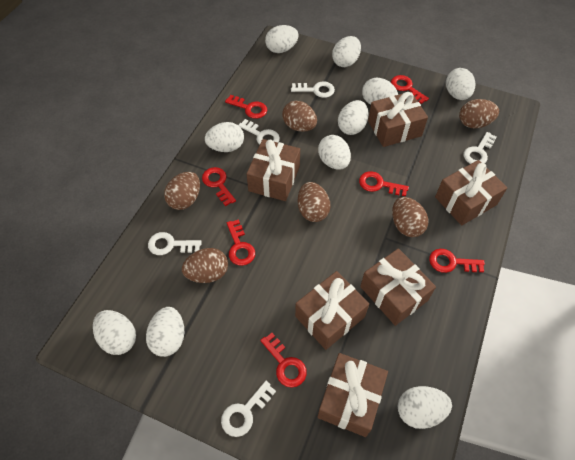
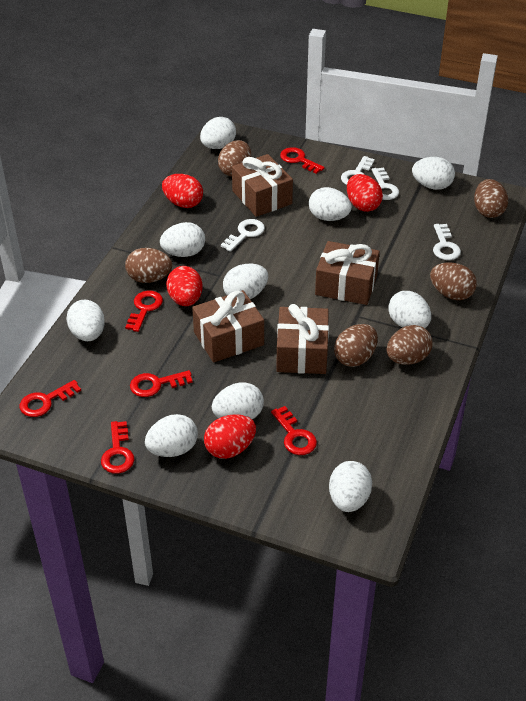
brown gift: 6 -> 4
red egg: 0 -> 4
red key: 7 -> 6
white key: 5 -> 4

